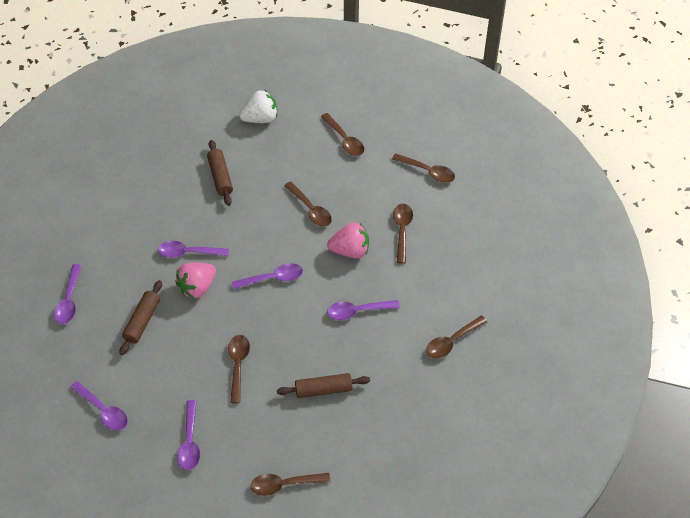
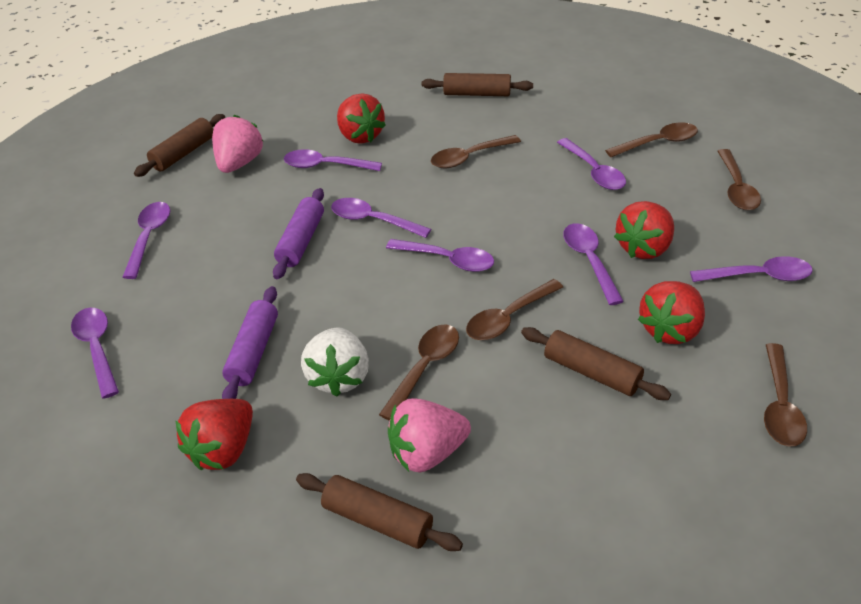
brown rolling pin: 3 -> 4
brown spoon: 7 -> 6
purple rolling pin: 0 -> 2
purple spoon: 6 -> 8
red strawberry: 0 -> 4

